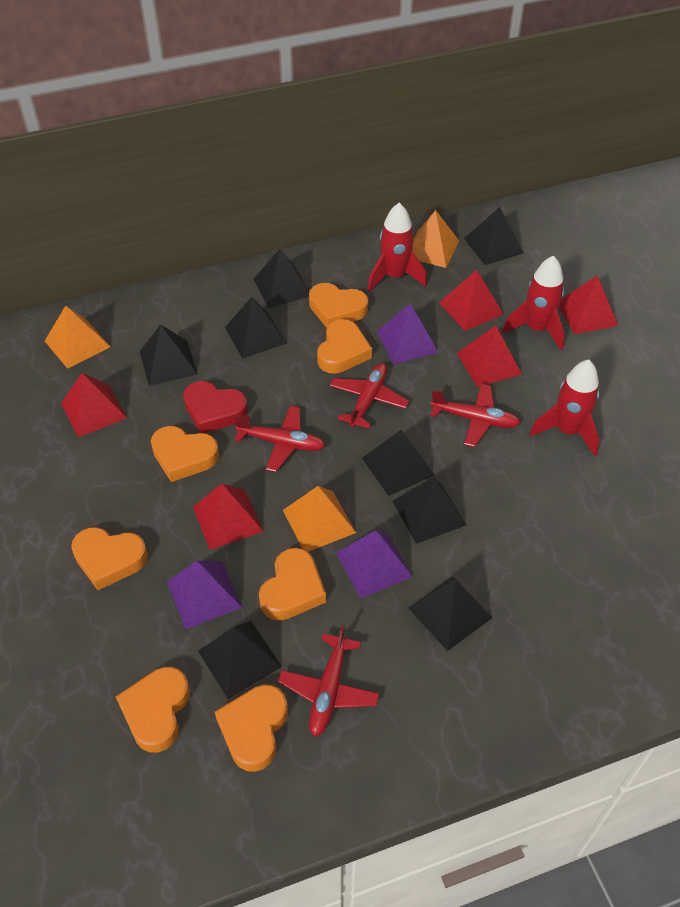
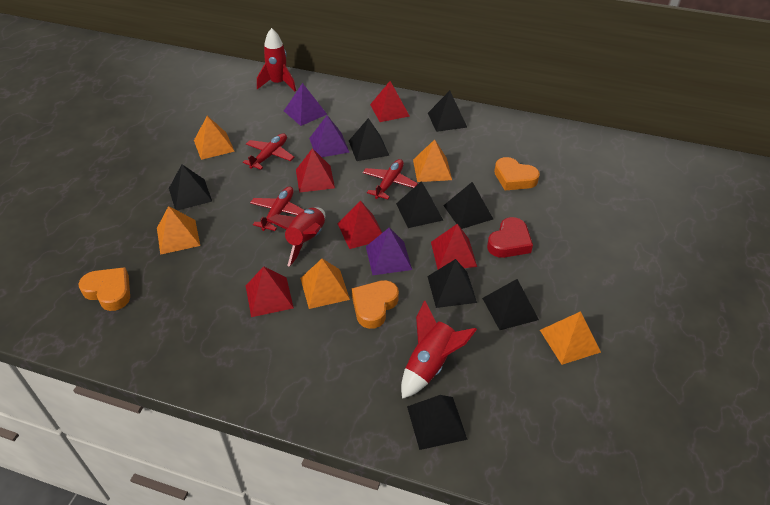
orange heart: 7 -> 3
orange pyramid: 3 -> 5
red plane: 4 -> 3

